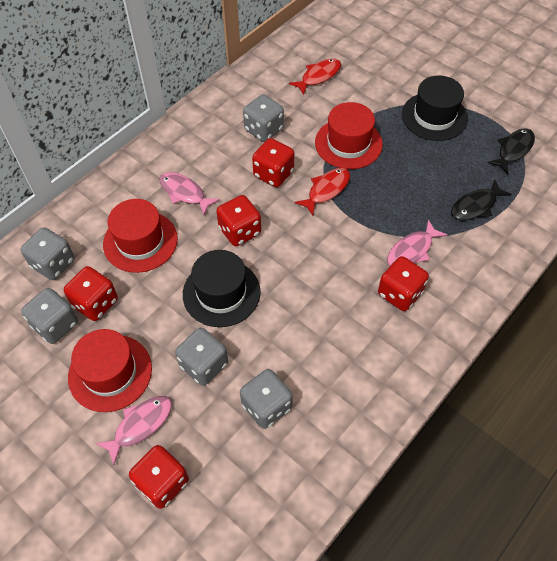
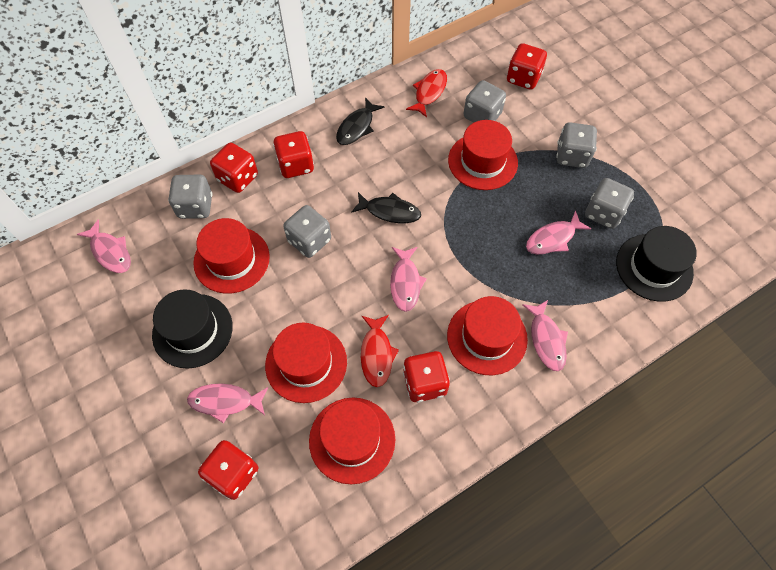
pink fish: 3 -> 5
red hat: 3 -> 5

